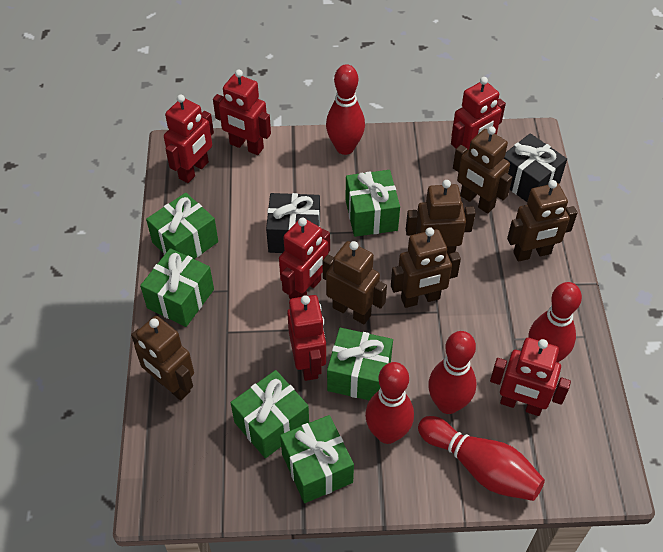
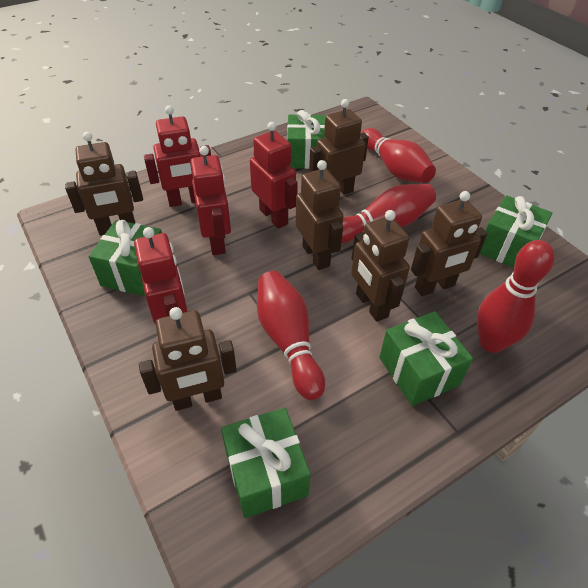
black gift: 2 -> 0
green gift: 6 -> 5
red bowling pin: 5 -> 4
red robot: 6 -> 4

